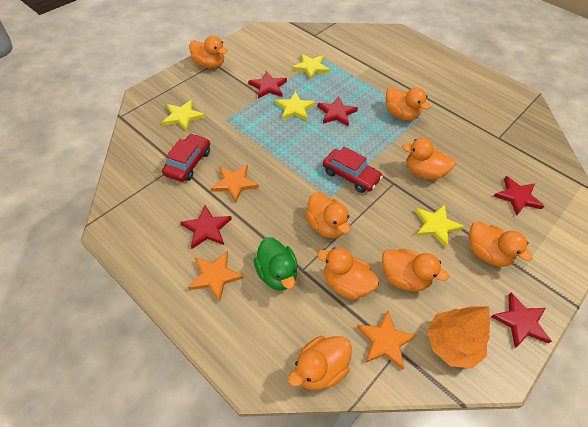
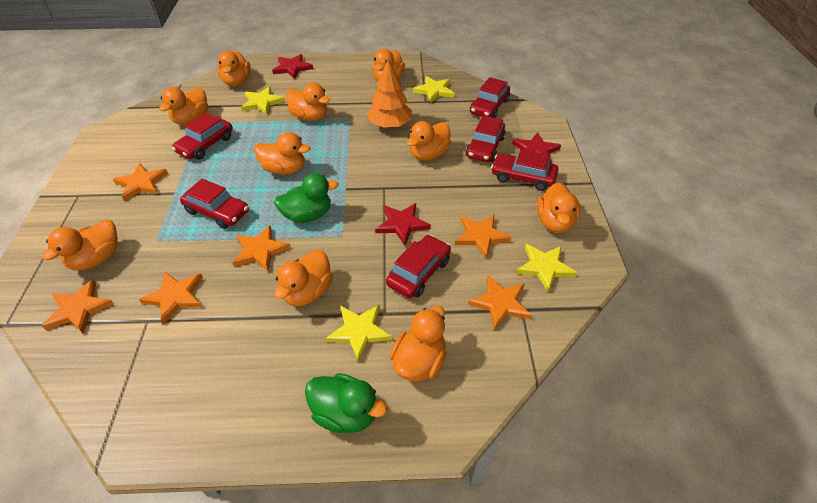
green duck: 1 -> 2
orange duck: 8 -> 10
orange star: 3 -> 6
red car: 2 -> 6
red star: 5 -> 3

